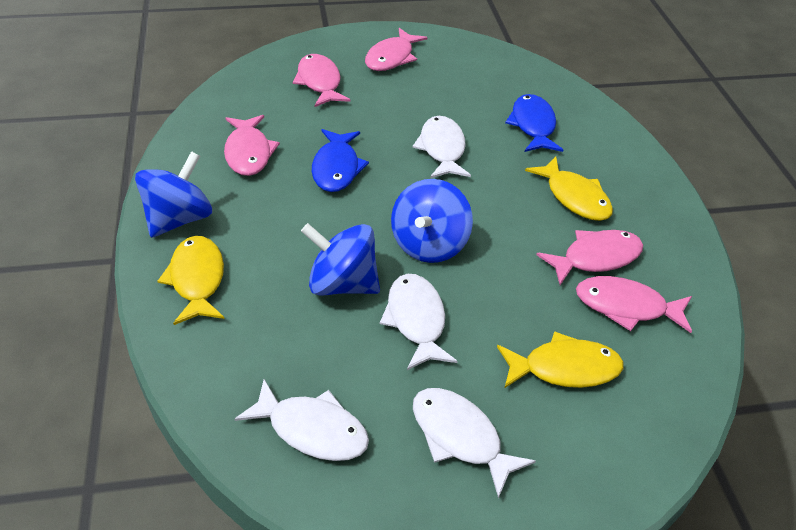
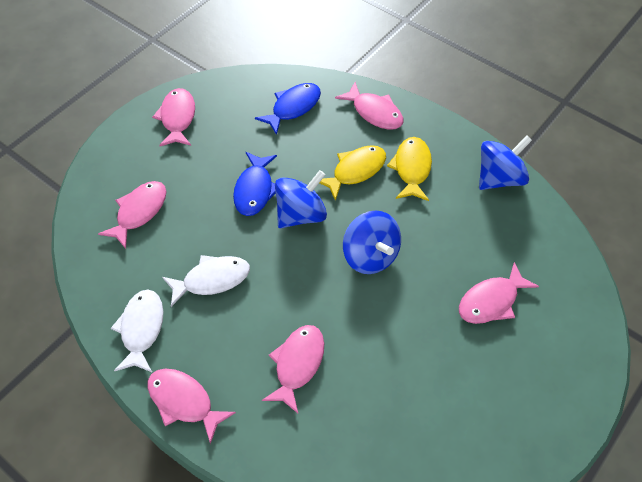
pink fish: 5 -> 6
white fish: 4 -> 2
yellow fish: 3 -> 2

